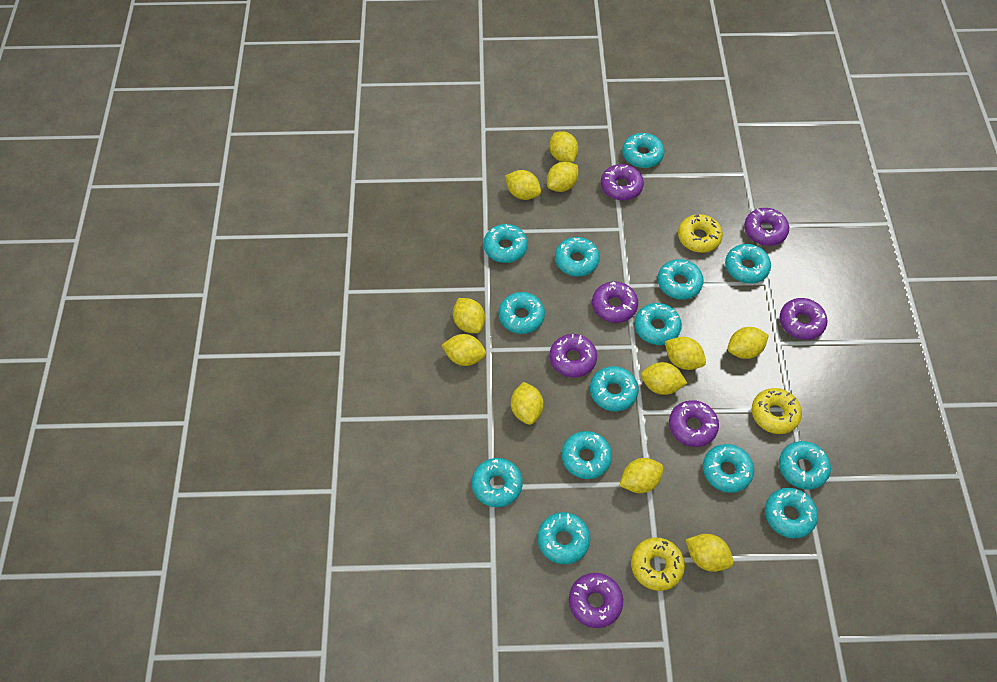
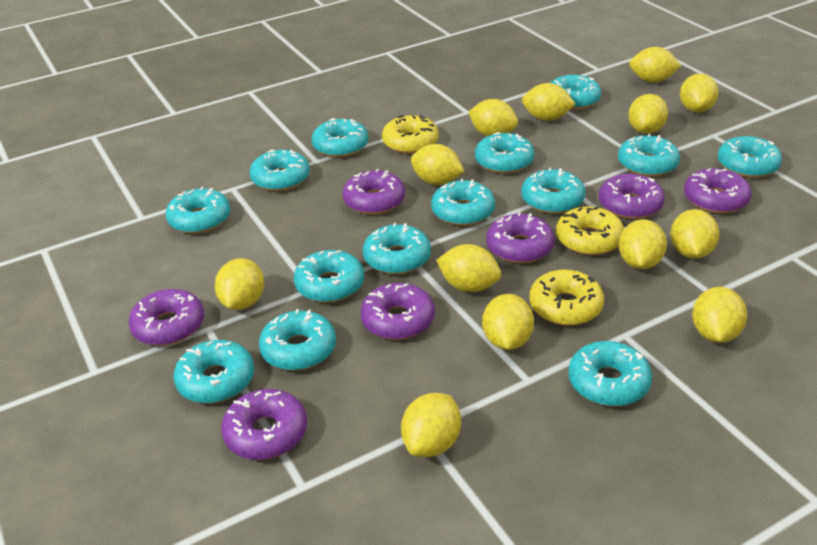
yellow lemon: 11 -> 13

